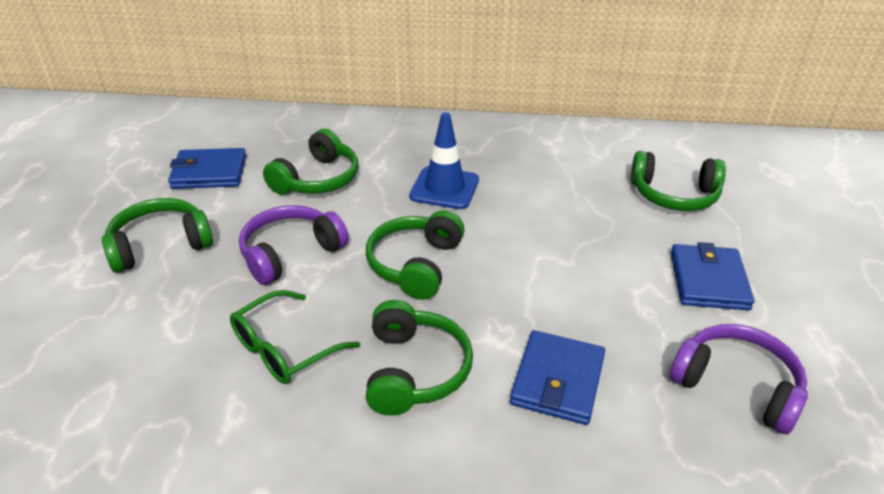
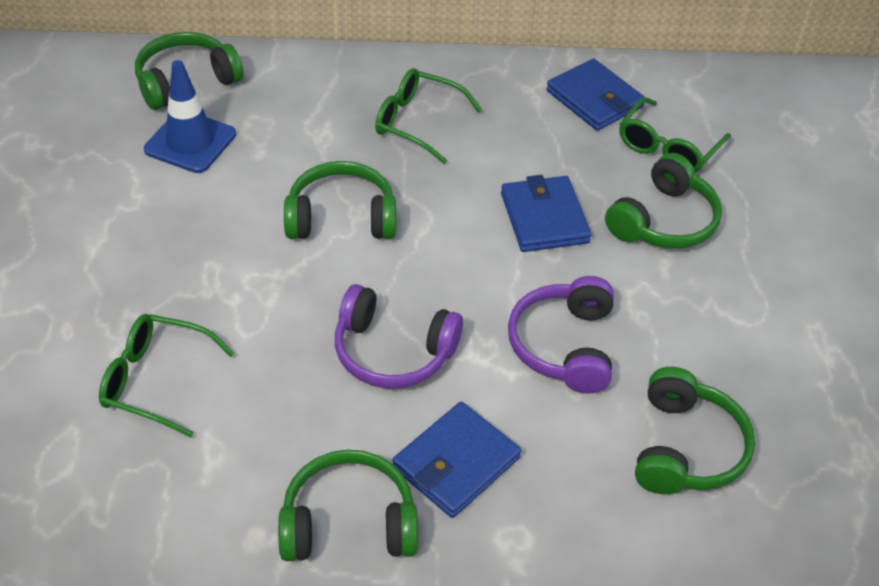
green glasses: 1 -> 3

